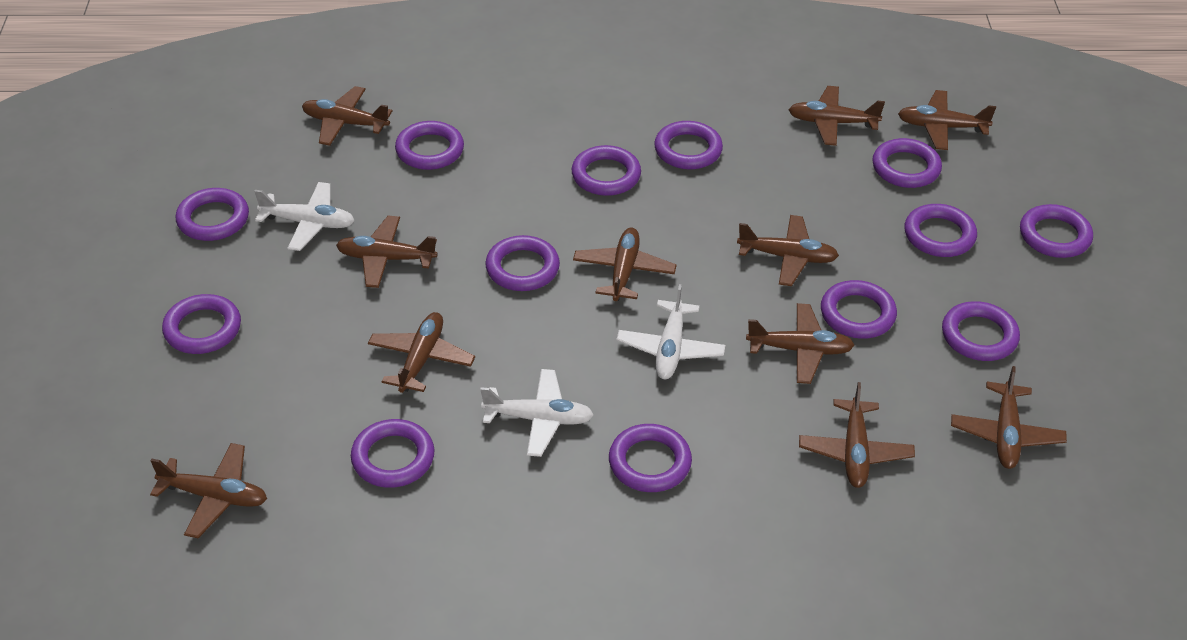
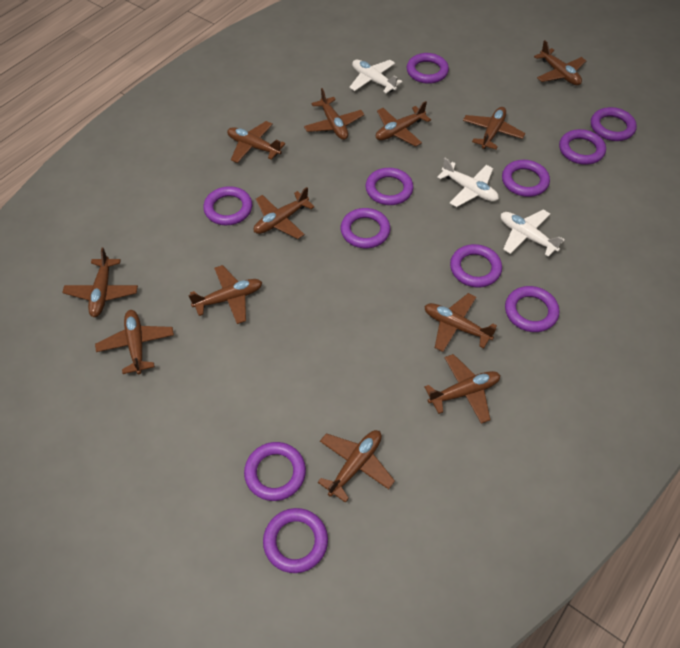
brown plane: 11 -> 12
purple ring: 13 -> 11

